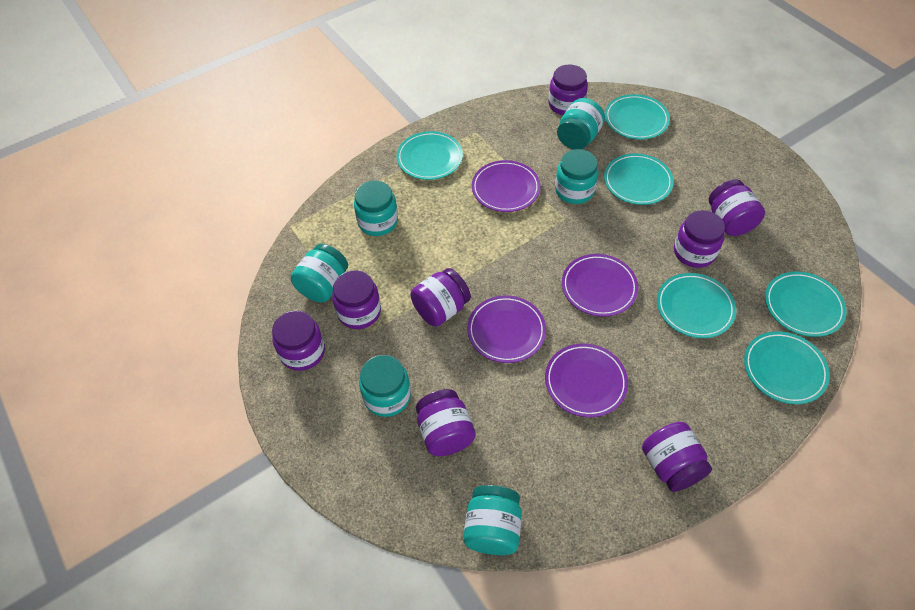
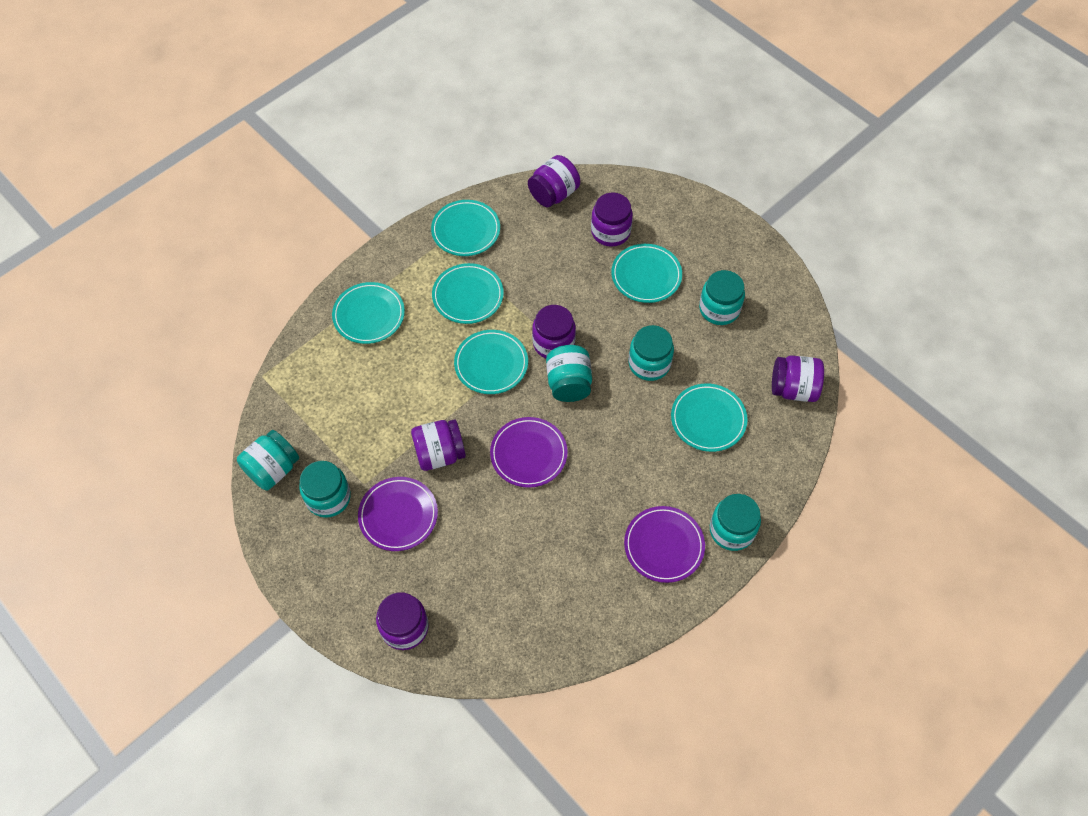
purple jar: 8 -> 6
purple plate: 4 -> 3

